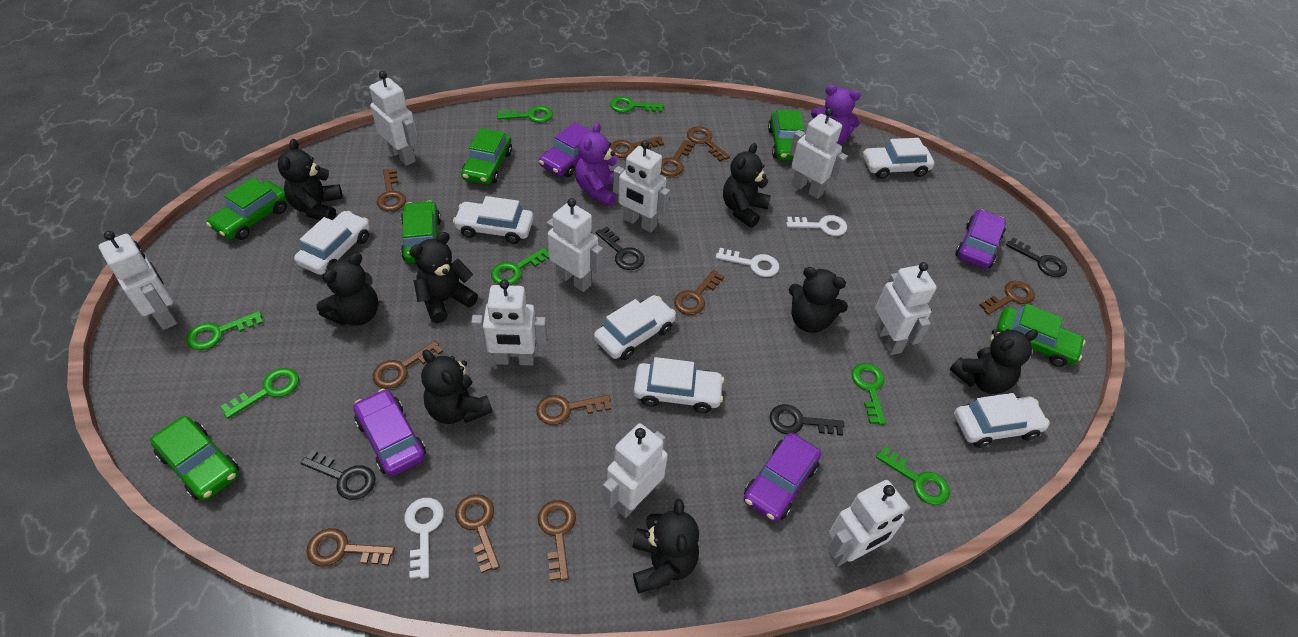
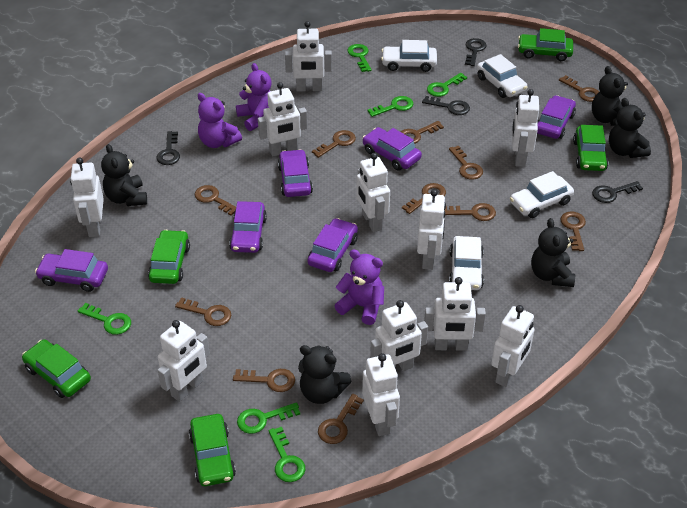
black teddy bear: 8 -> 5
green car: 6 -> 5
green key: 7 -> 6
purple car: 4 -> 6
purple teddy bear: 2 -> 3
white car: 6 -> 4
white key: 3 -> 0
white robot: 9 -> 11

